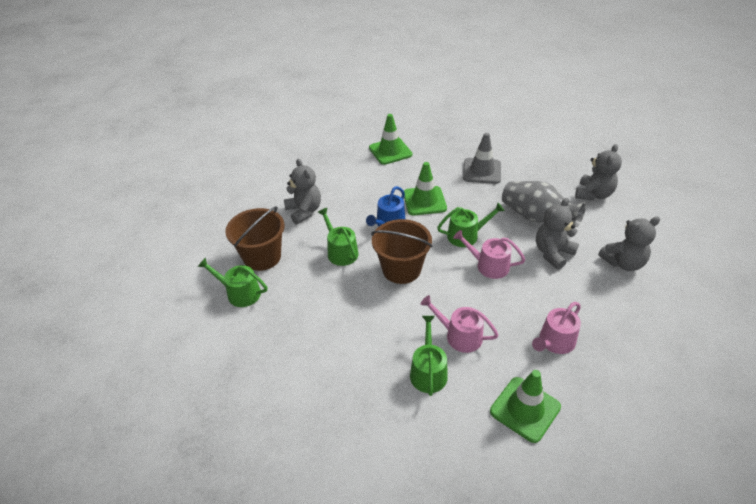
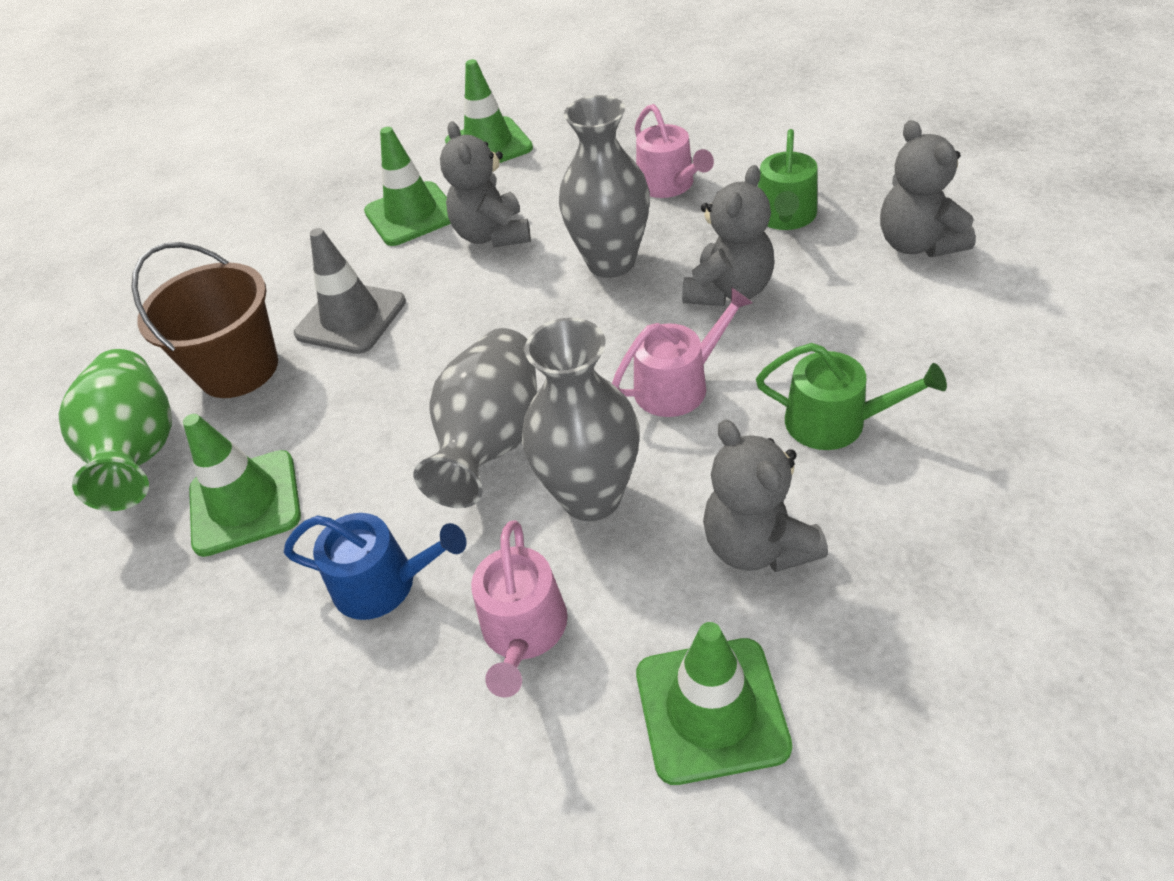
brown bucket: 2 -> 1
green traffic cone: 3 -> 4
green vase: 0 -> 1
green watering can: 4 -> 2
grey vase: 1 -> 3

